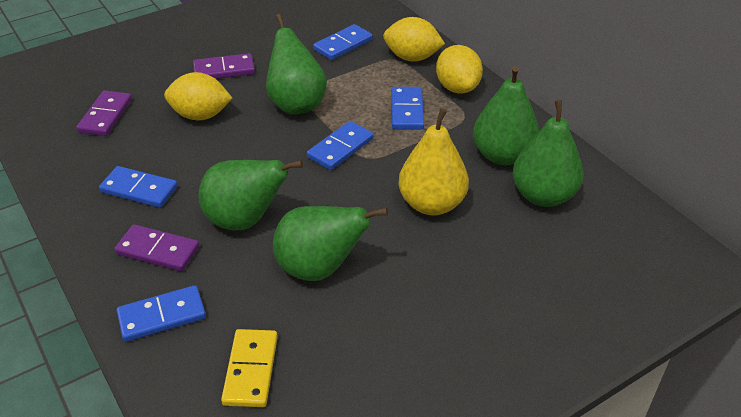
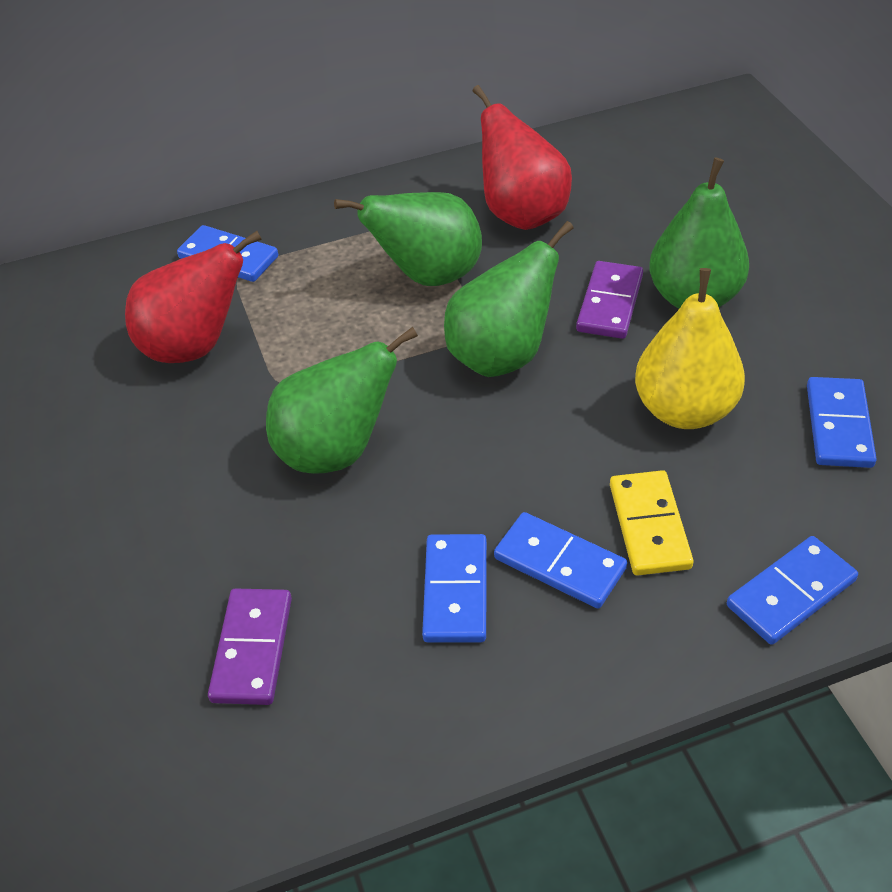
green pear: 5 -> 4
purple domino: 3 -> 2
red pear: 0 -> 2
yellow lemon: 3 -> 0

